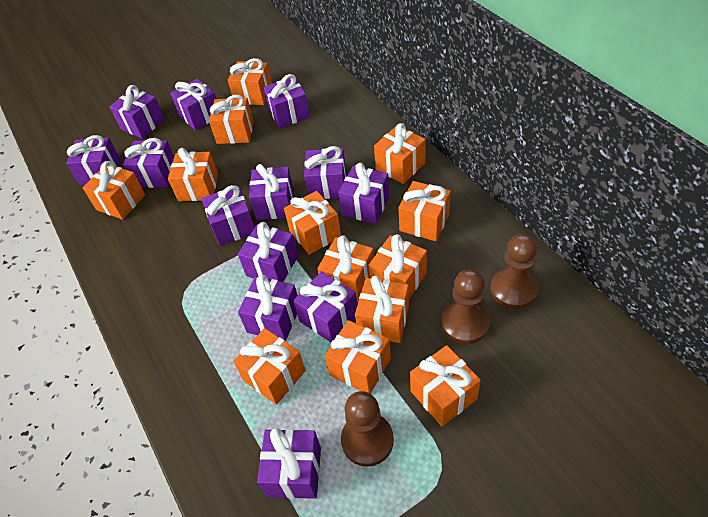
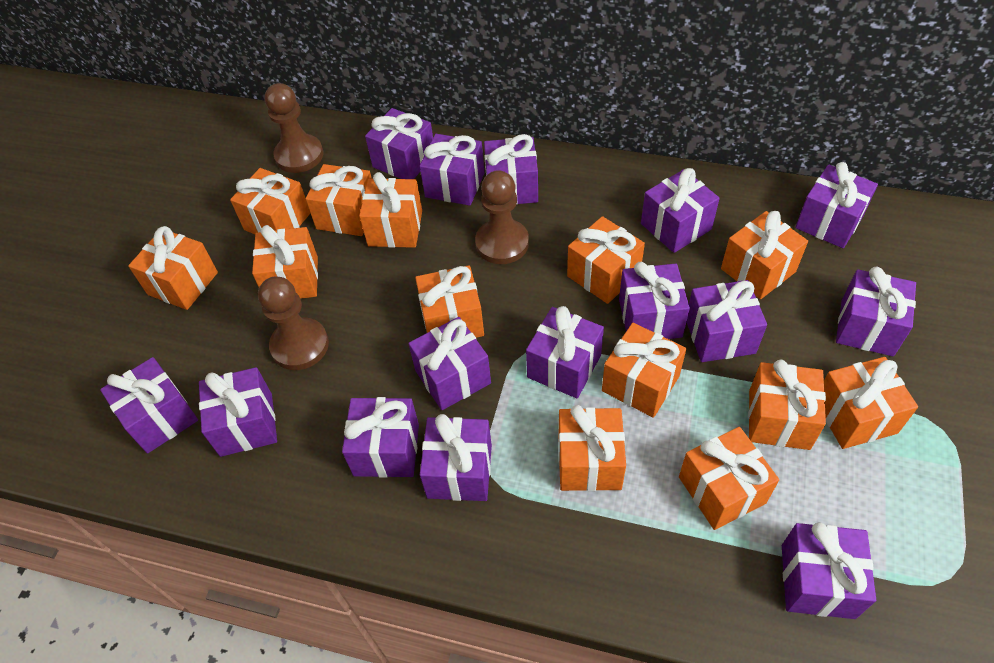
purple gift: 13 -> 15

